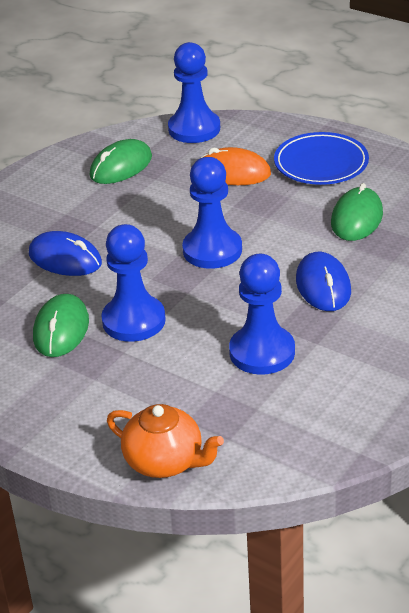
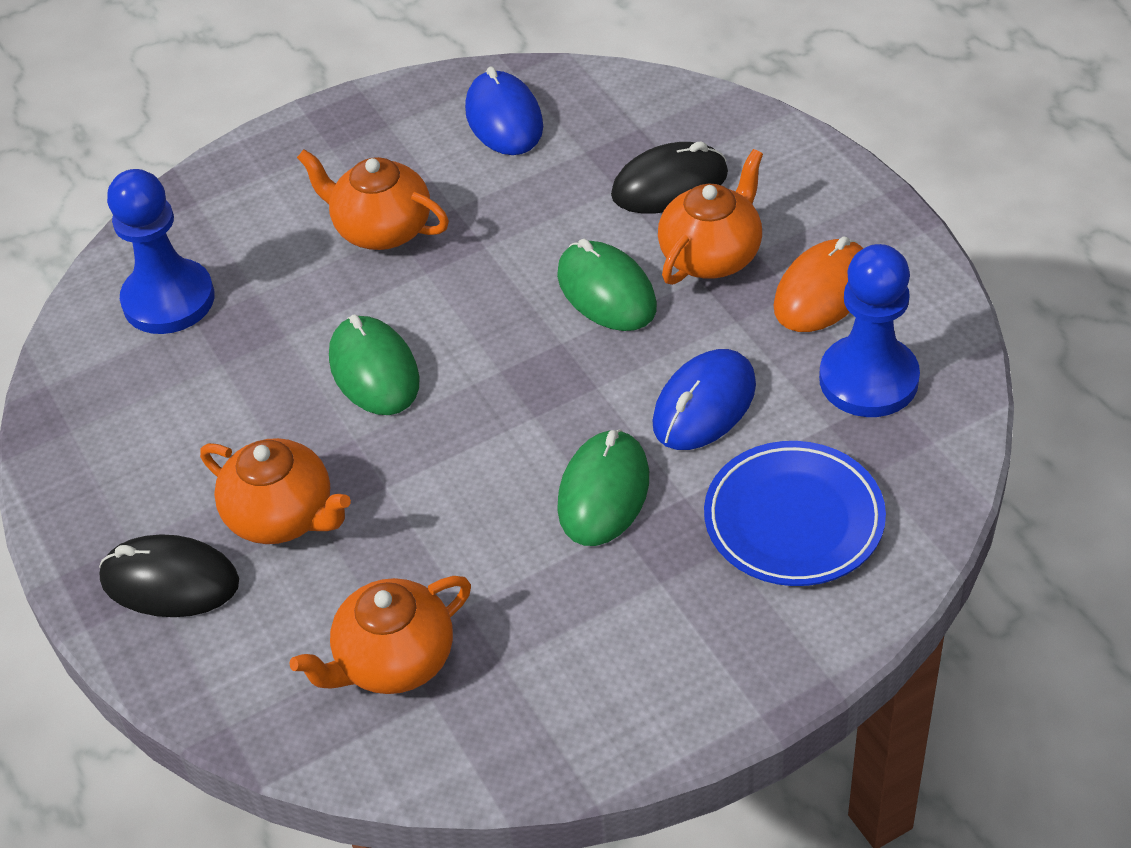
black mouse: 0 -> 2
blue pawn: 4 -> 2
orange teapot: 1 -> 4

